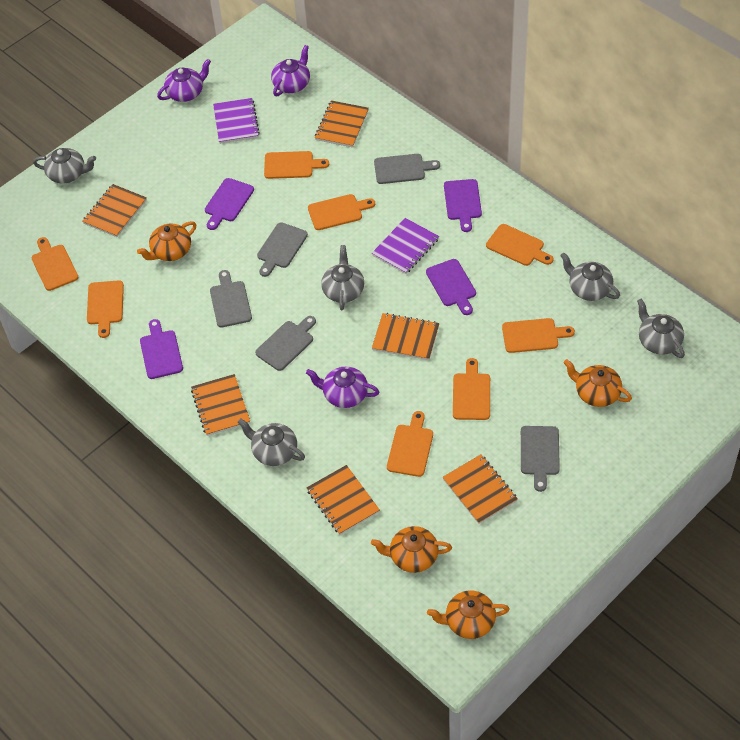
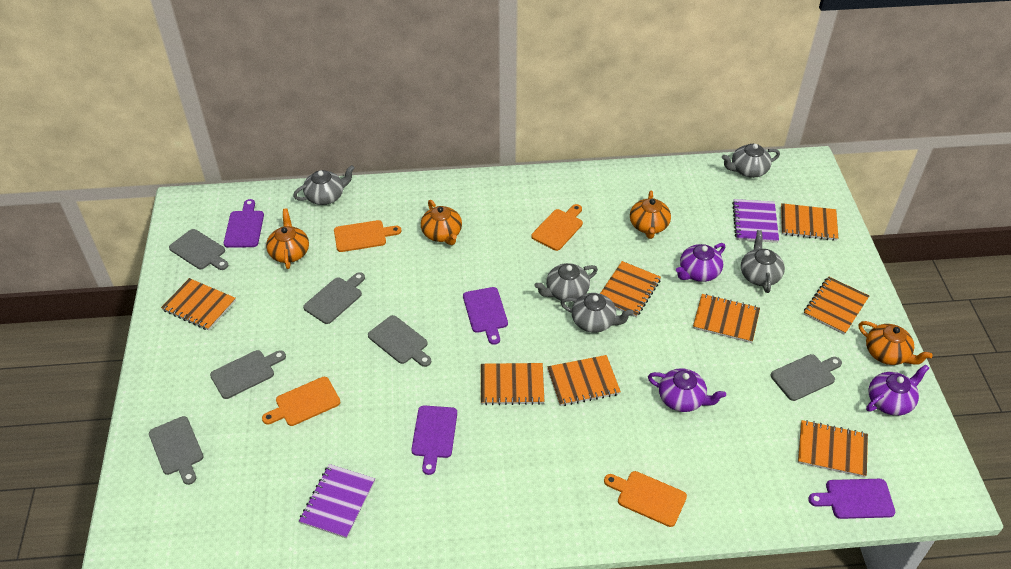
grey cutting board: 5 -> 6
orange cutting board: 8 -> 4
orange notebook: 6 -> 8

